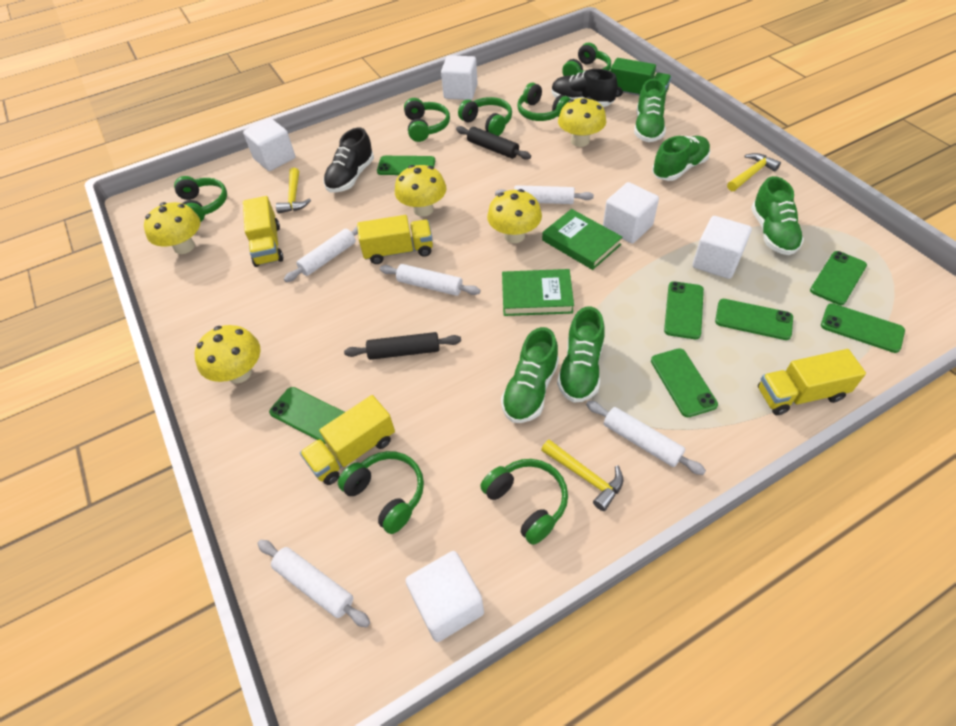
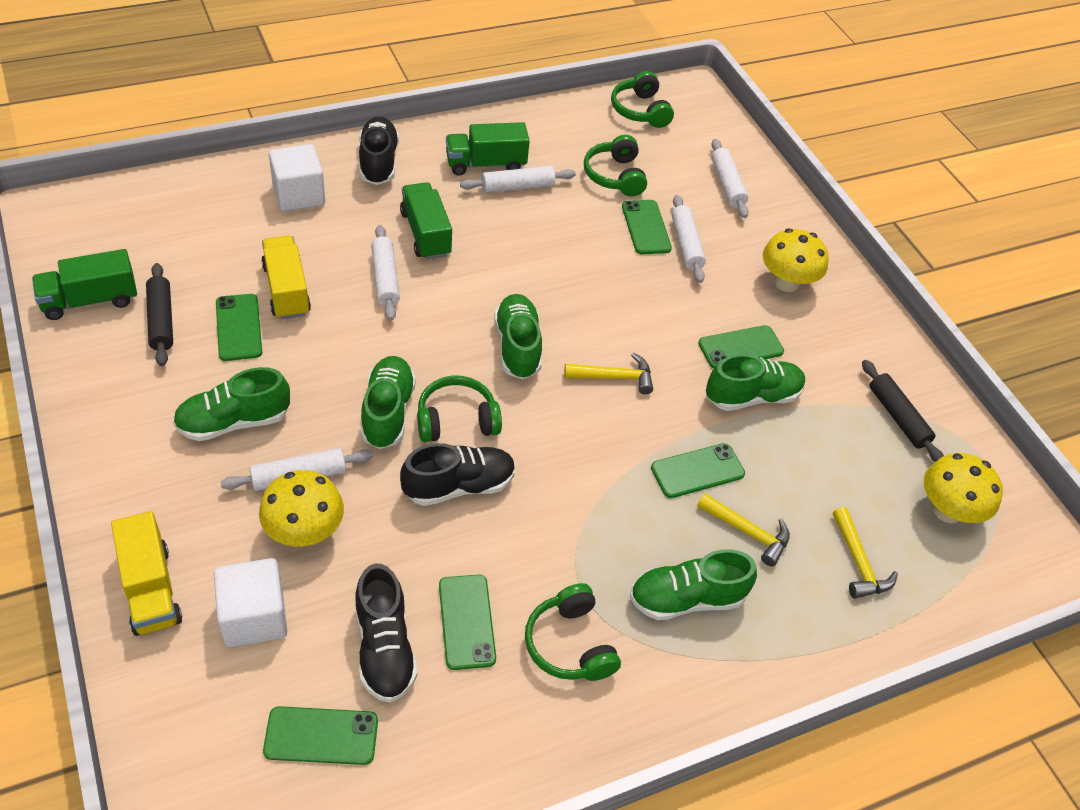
black shoe: 2 -> 3
green book: 2 -> 0
green headphones: 7 -> 4
green phone: 7 -> 6
green truck: 1 -> 3
white cube: 5 -> 2
yellow mushroom: 5 -> 3
yellow truck: 4 -> 2

